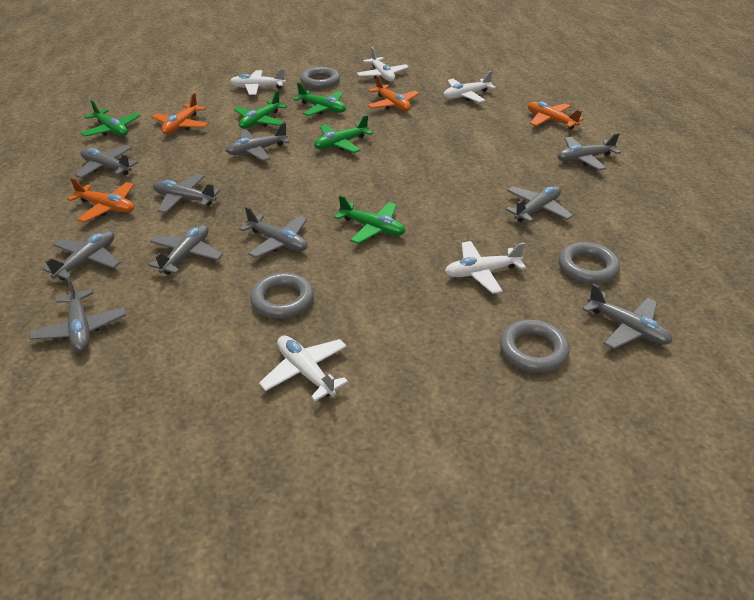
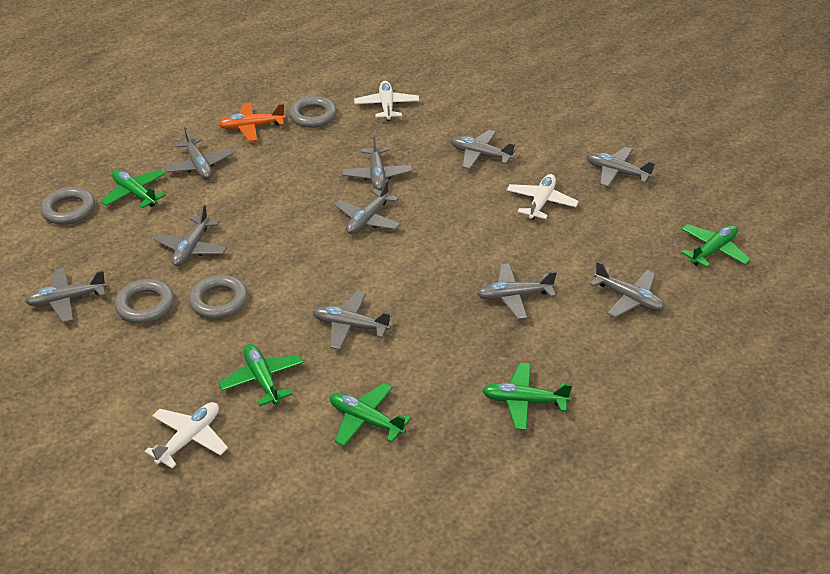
orange plane: 4 -> 1
white plane: 5 -> 3

